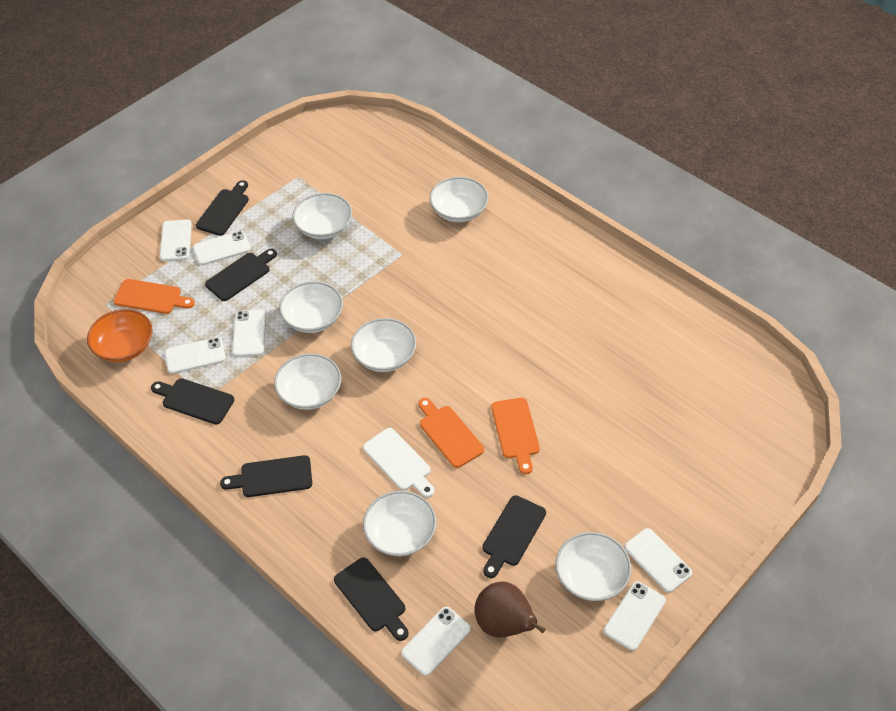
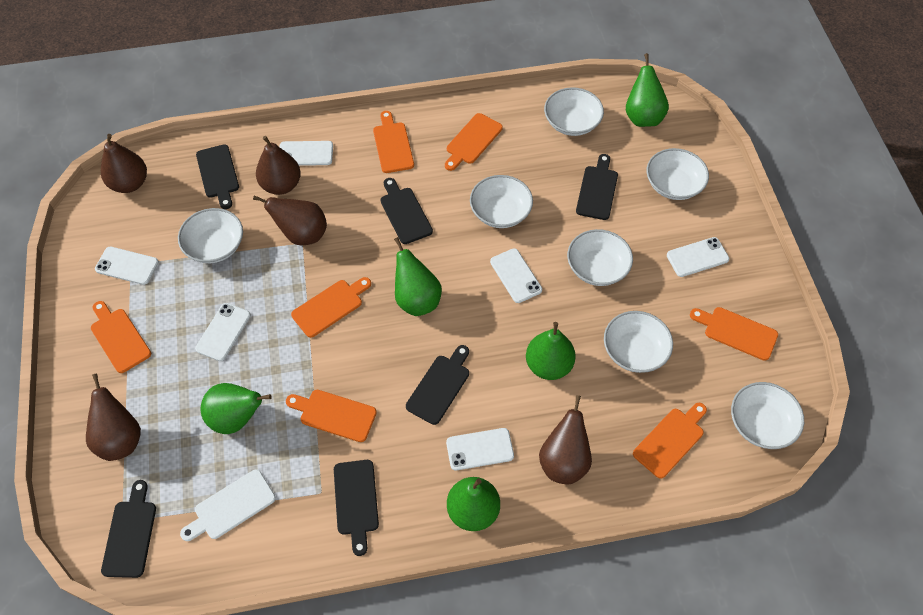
brown pear: 1 -> 5
green pear: 0 -> 5
orange bowl: 1 -> 0
orange cutting board: 3 -> 7
white phone: 7 -> 6

